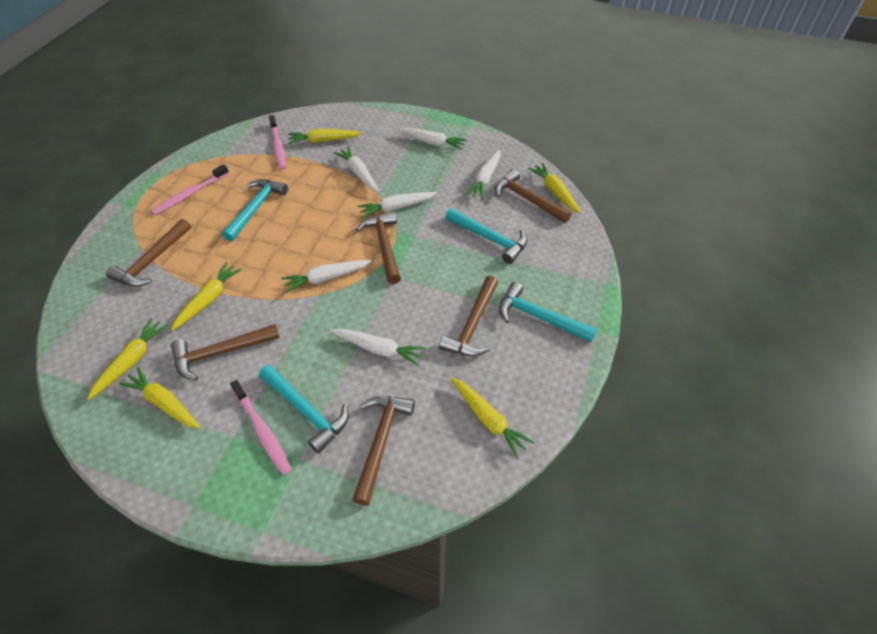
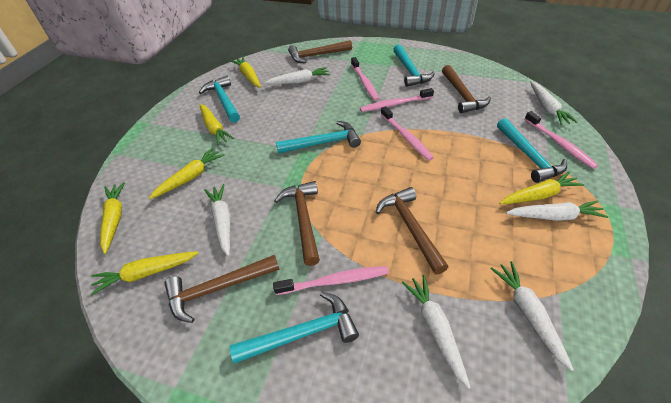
brown hammer: 6 -> 5
pink toothbrush: 3 -> 5
turquoise hammer: 4 -> 5

